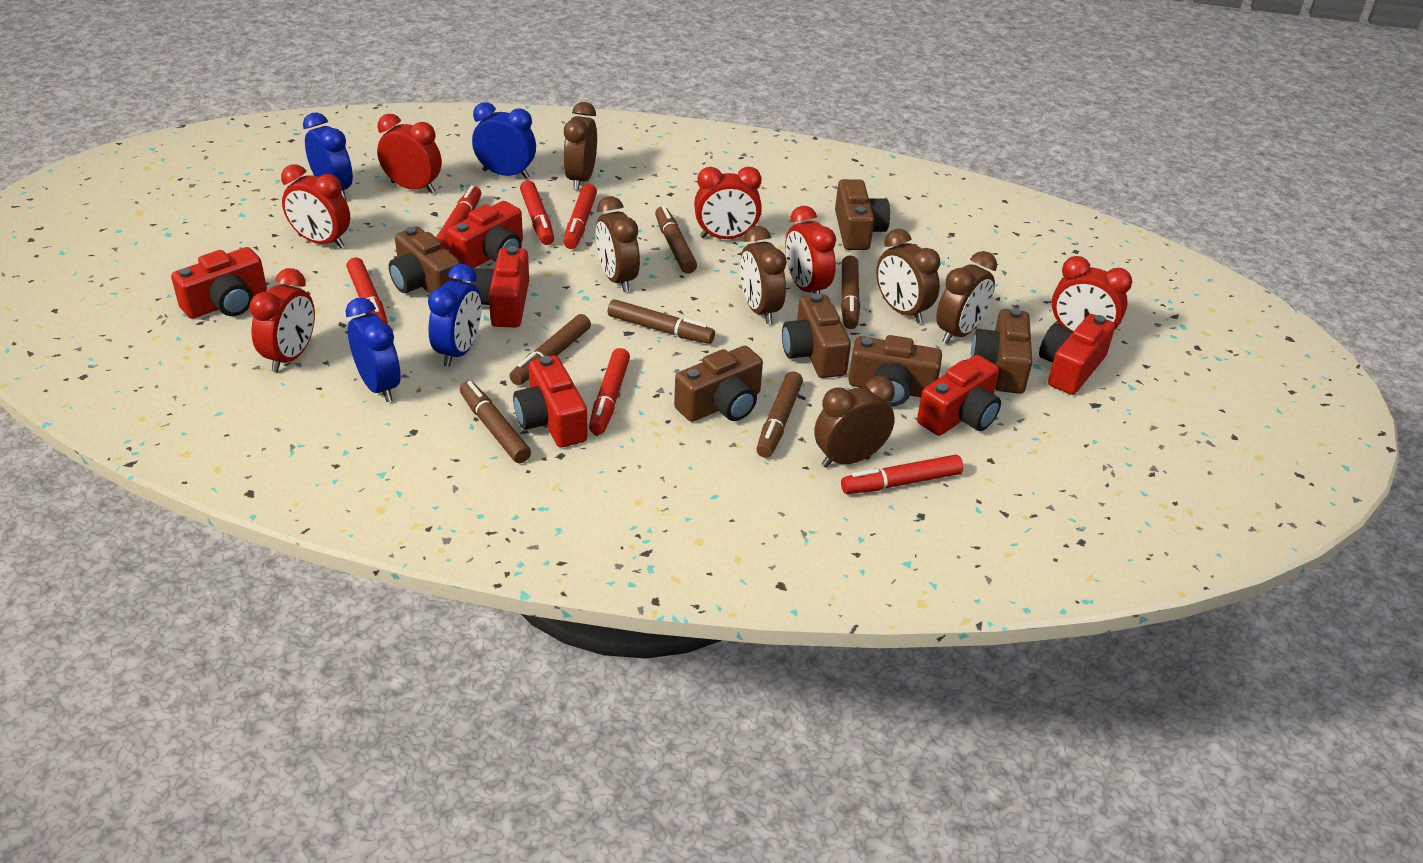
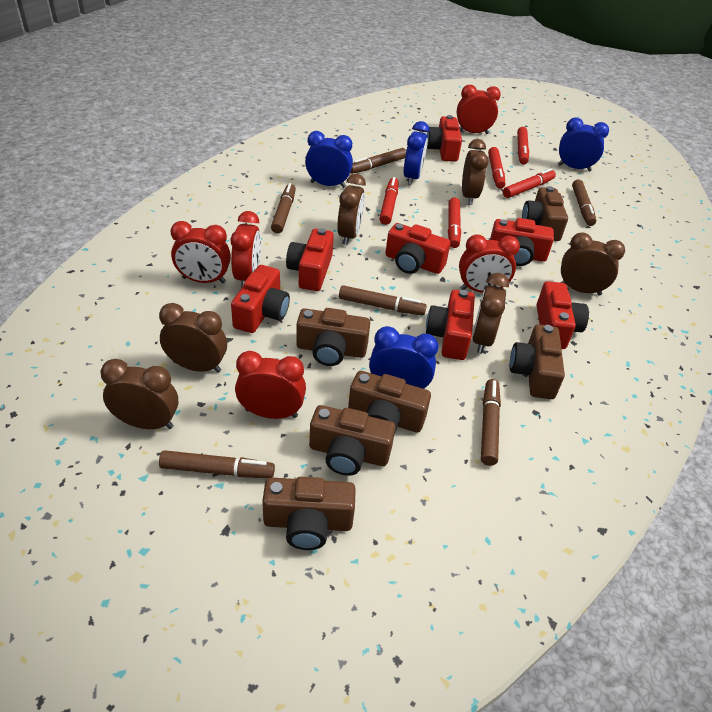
red camera: 6 -> 7
red clock: 6 -> 5
red marker: 6 -> 5

